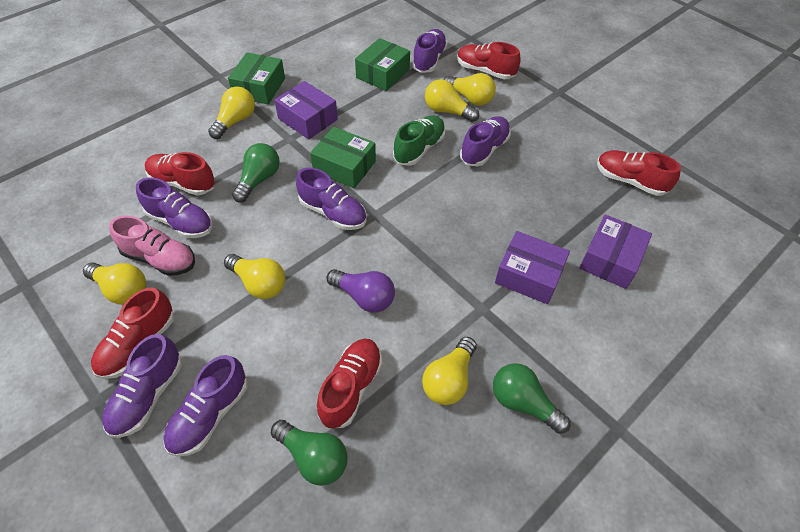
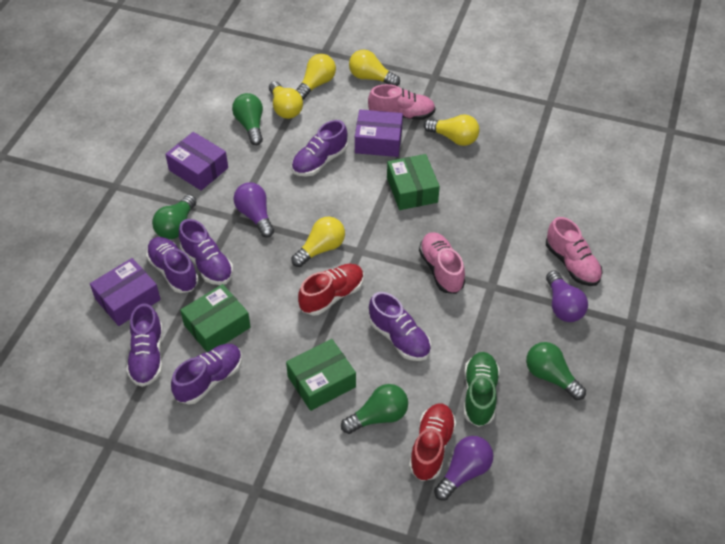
green light bulb: 3 -> 4
pink shoe: 1 -> 3
purple light bulb: 1 -> 3
red shoe: 5 -> 2
yellow light bulb: 6 -> 5

